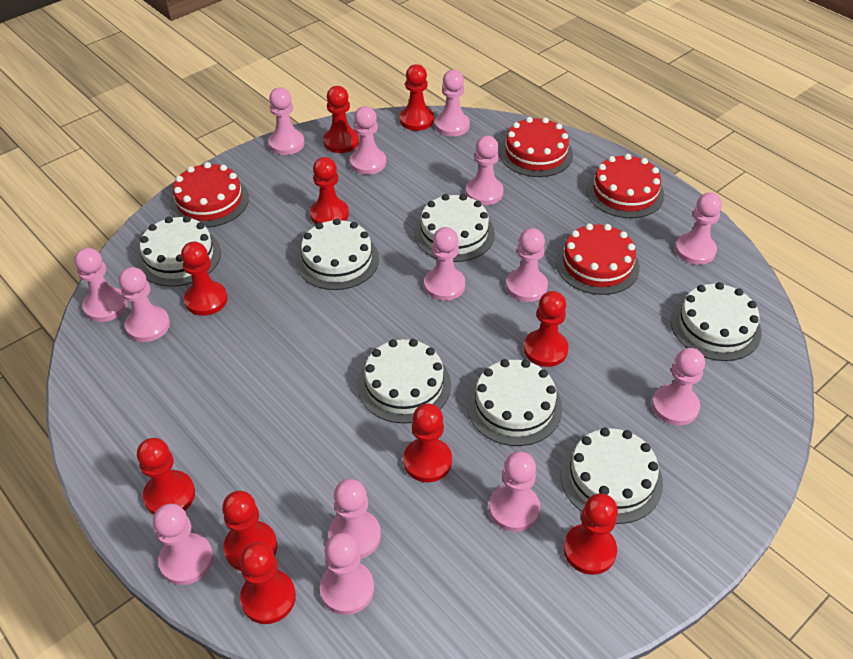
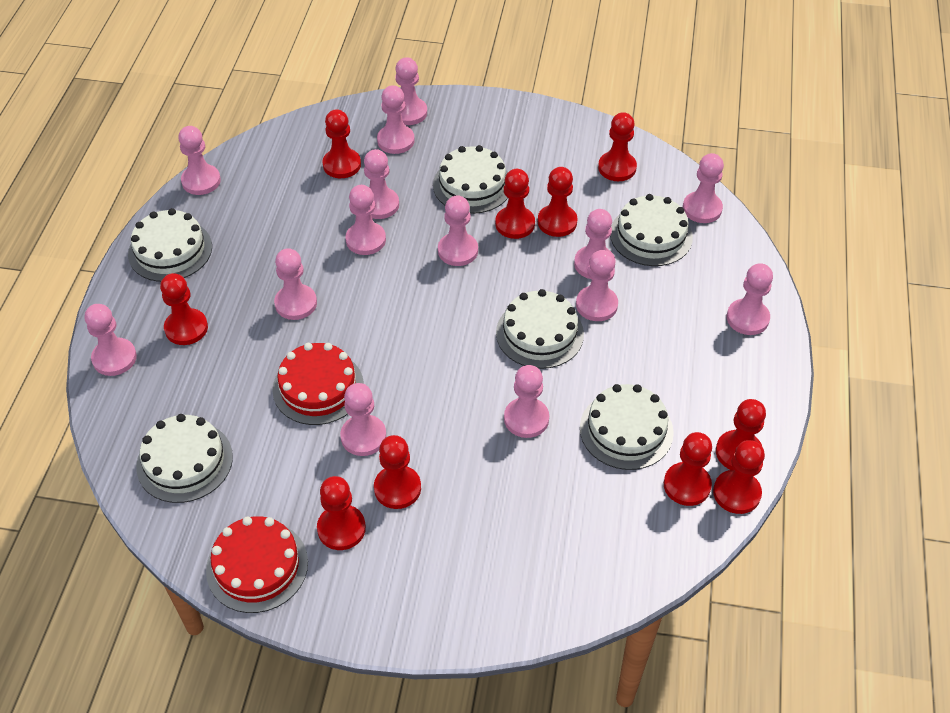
red cake: 4 -> 2
white cake: 7 -> 6

